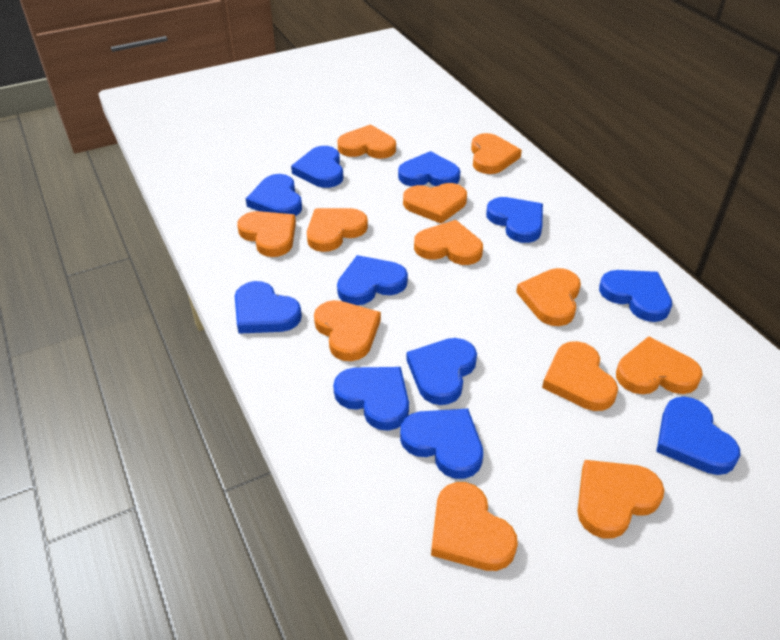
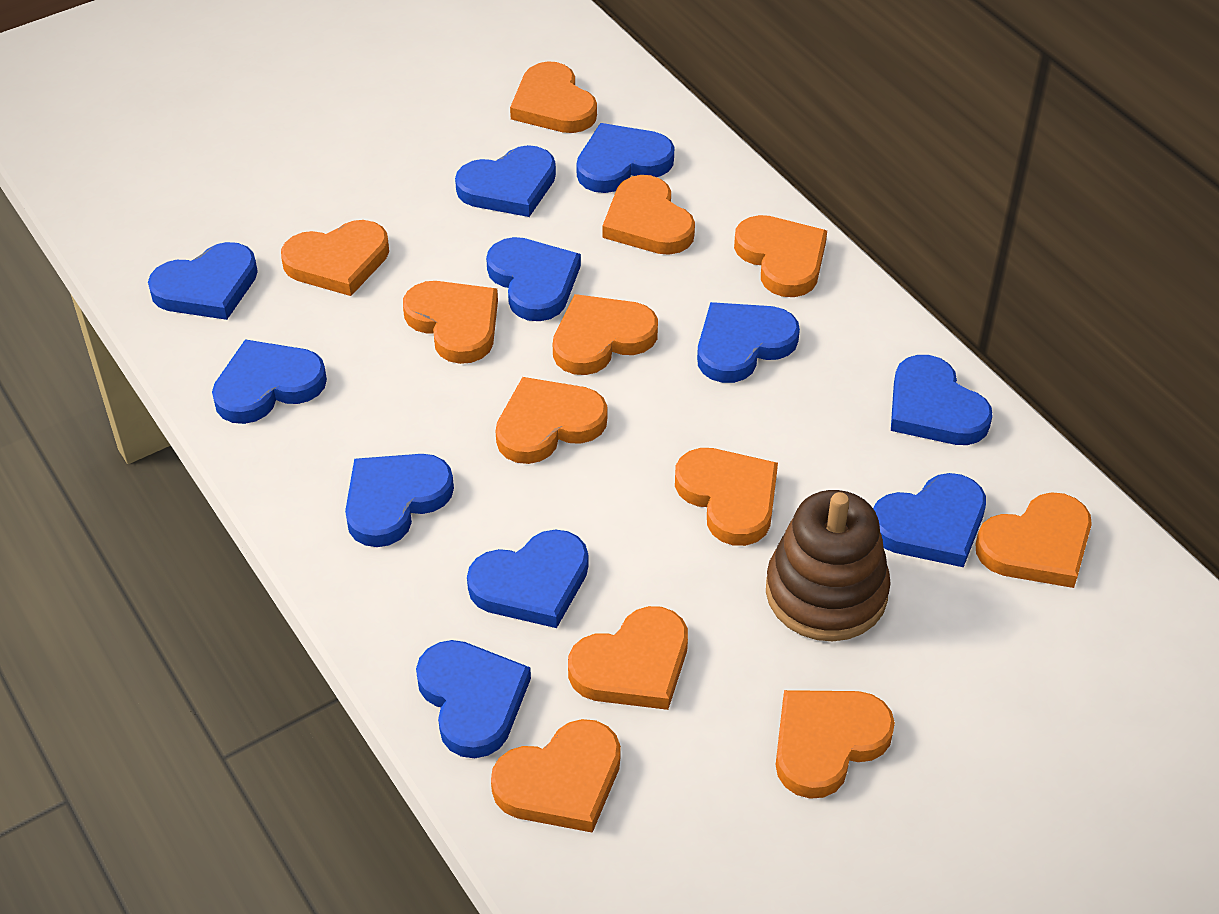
brown stacking toy: 0 -> 1

